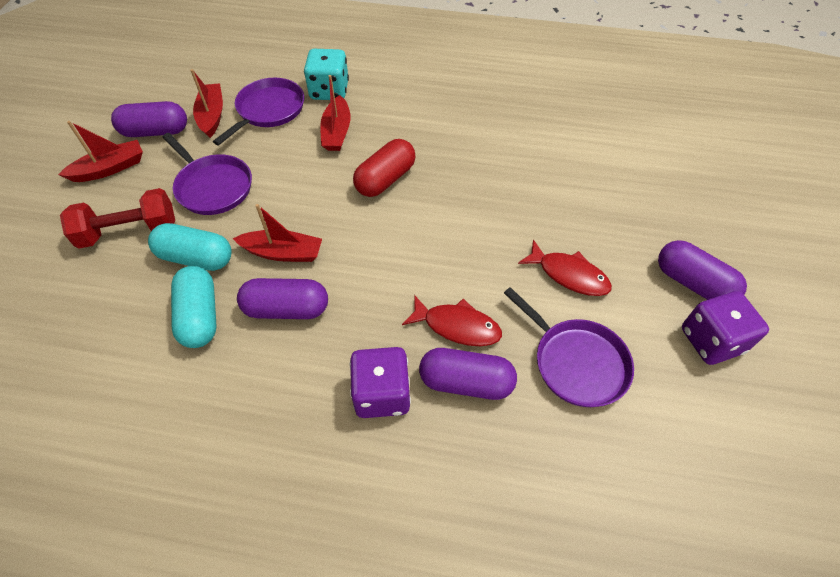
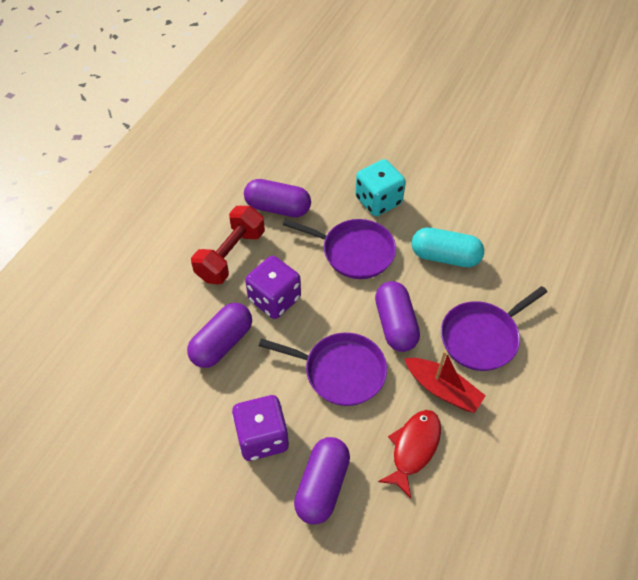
red boat: 4 -> 1
red capsule: 1 -> 0
red fish: 2 -> 1
turquoise capsule: 2 -> 1

